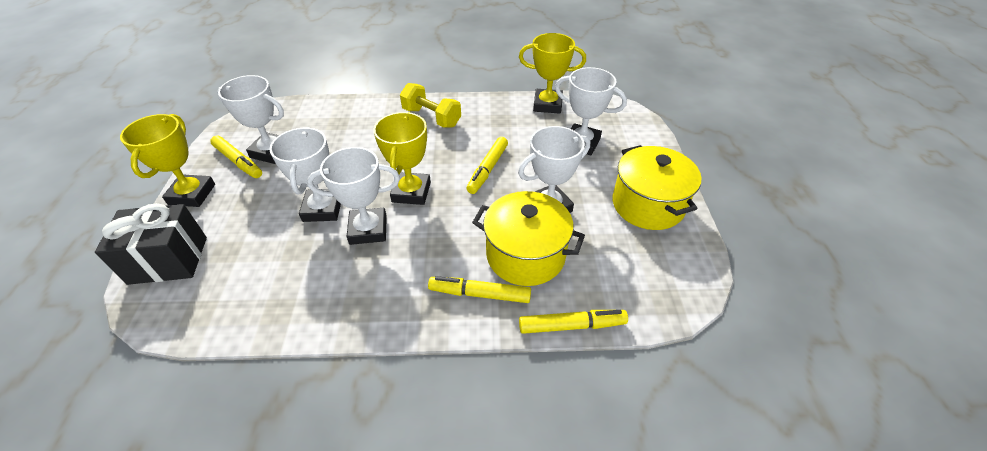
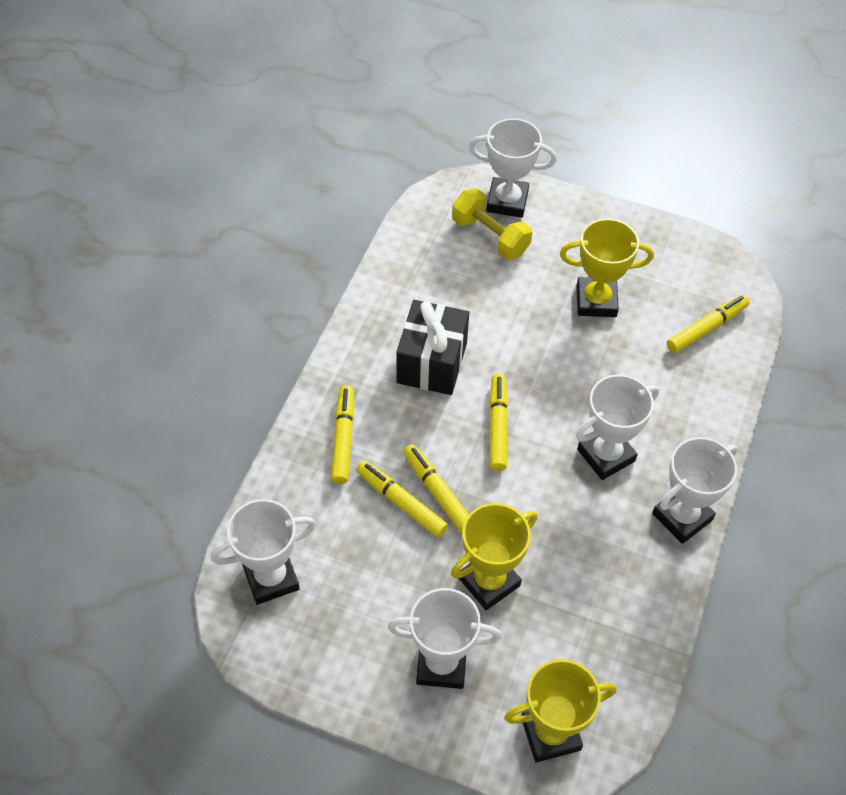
yellow marker: 4 -> 5
yellow pot: 2 -> 0

